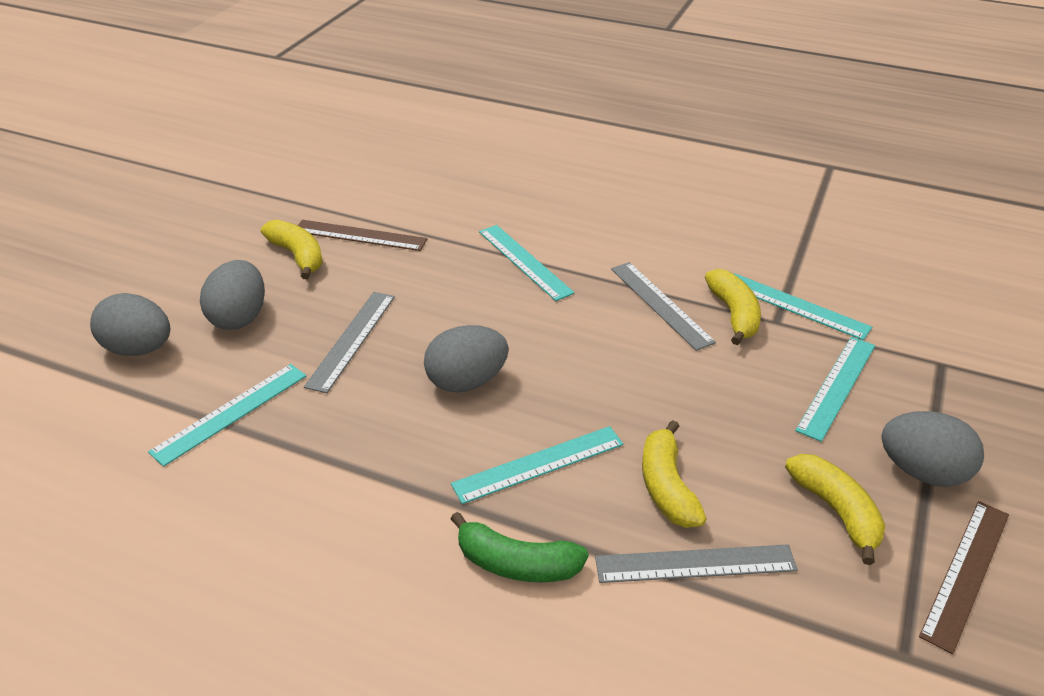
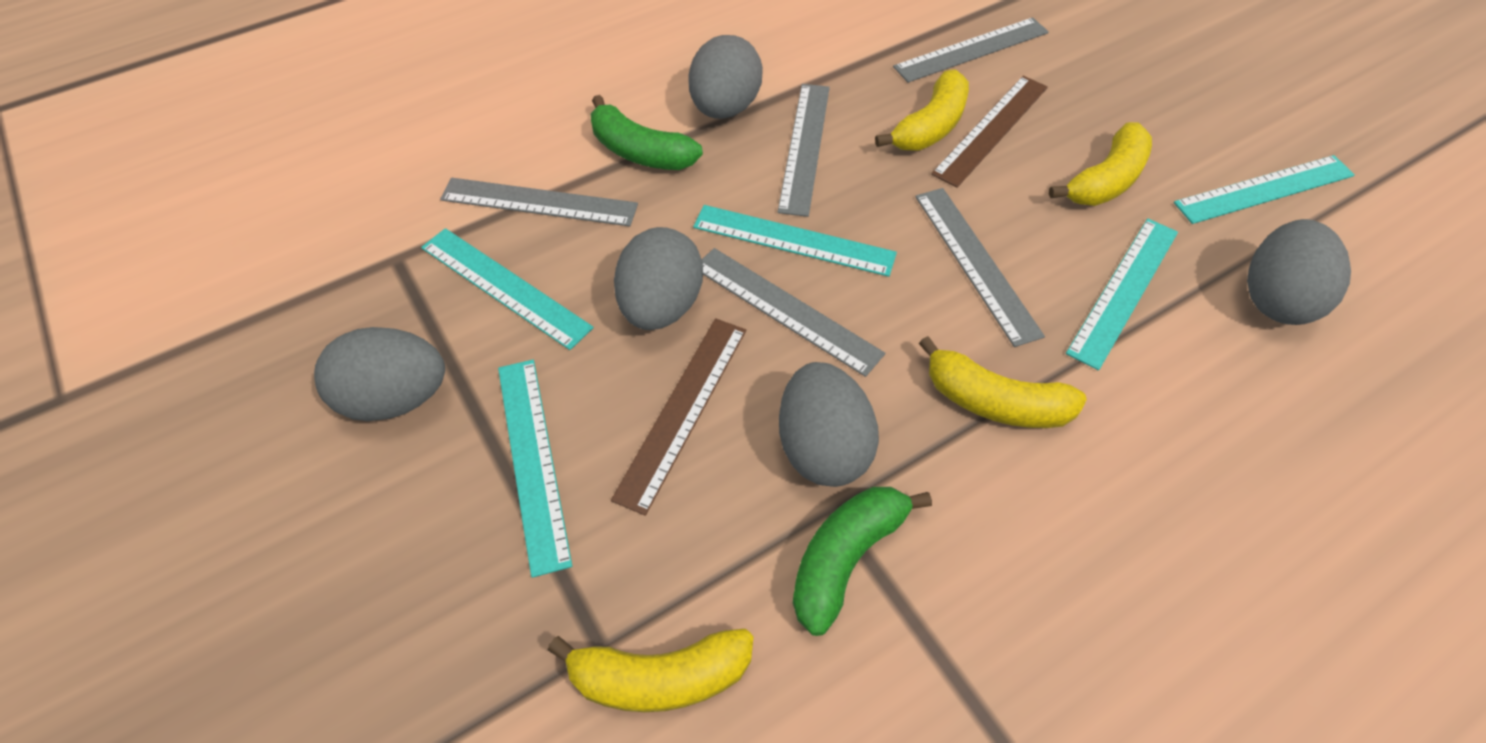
green banana: 1 -> 2
grey egg: 4 -> 5
grey ruler: 3 -> 5

